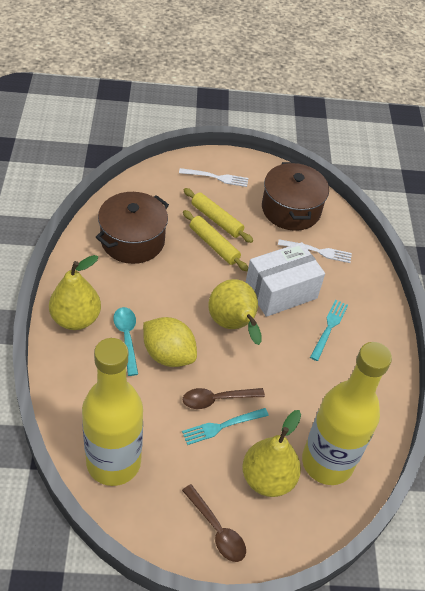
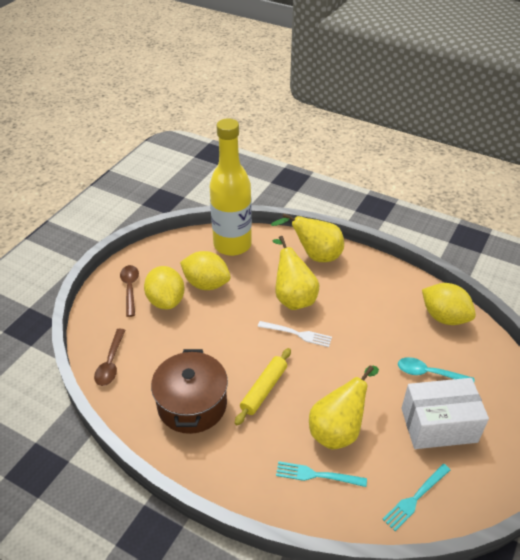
brown pot: 2 -> 1
white fork: 2 -> 1
yellow bottle: 2 -> 1
yellow lemon: 1 -> 3
yellow rolling pin: 2 -> 1

